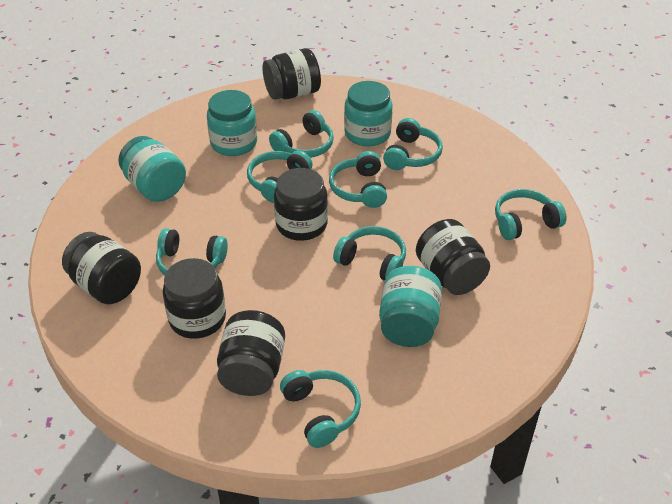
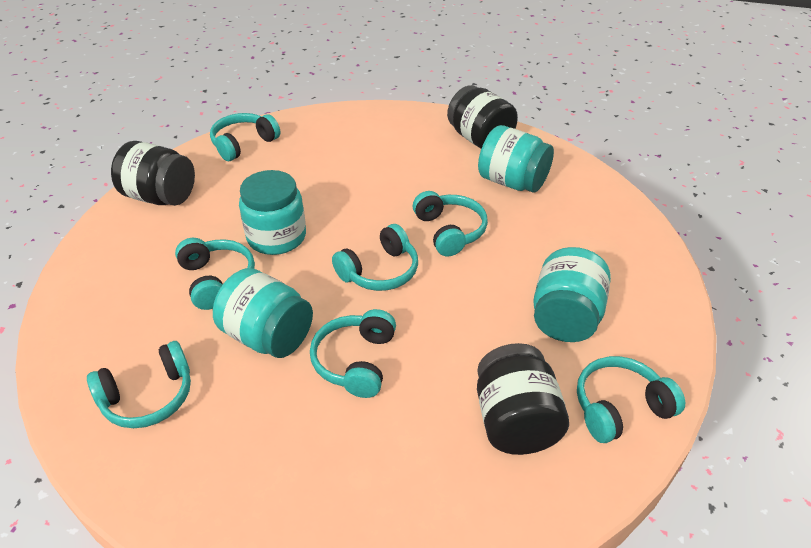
black jar: 6 -> 3
turquoise headphones: 8 -> 7

